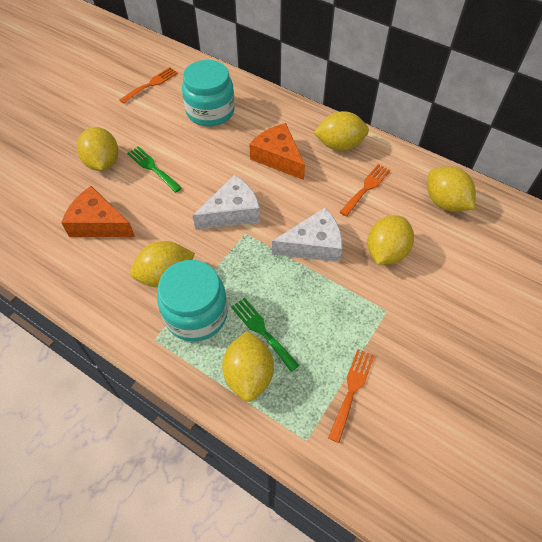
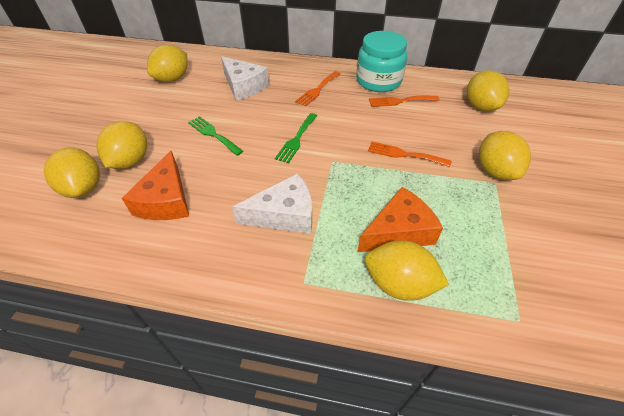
turquoise jar: 2 -> 1

